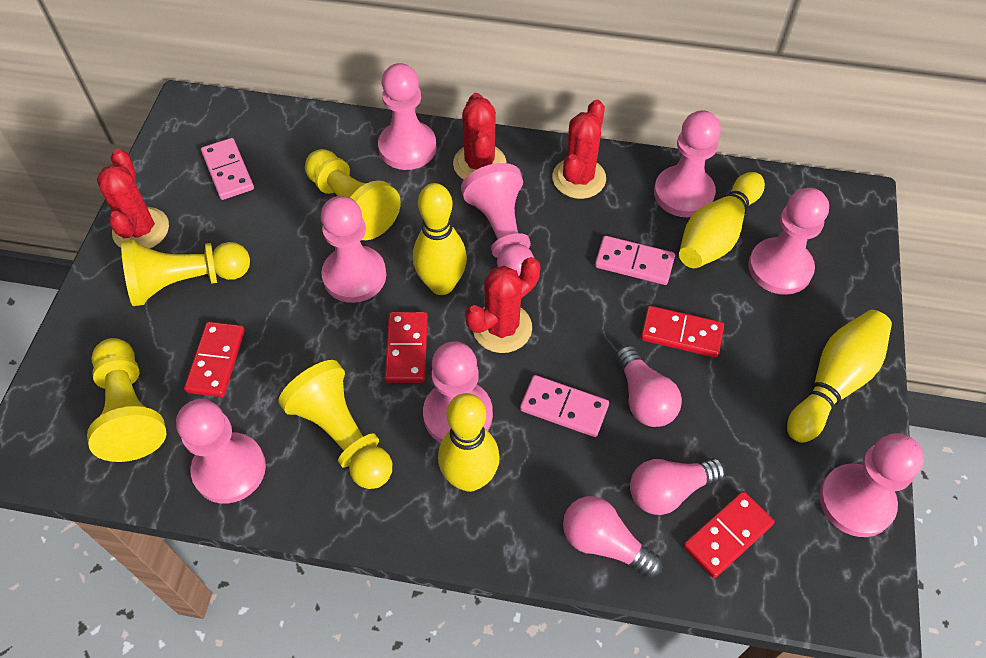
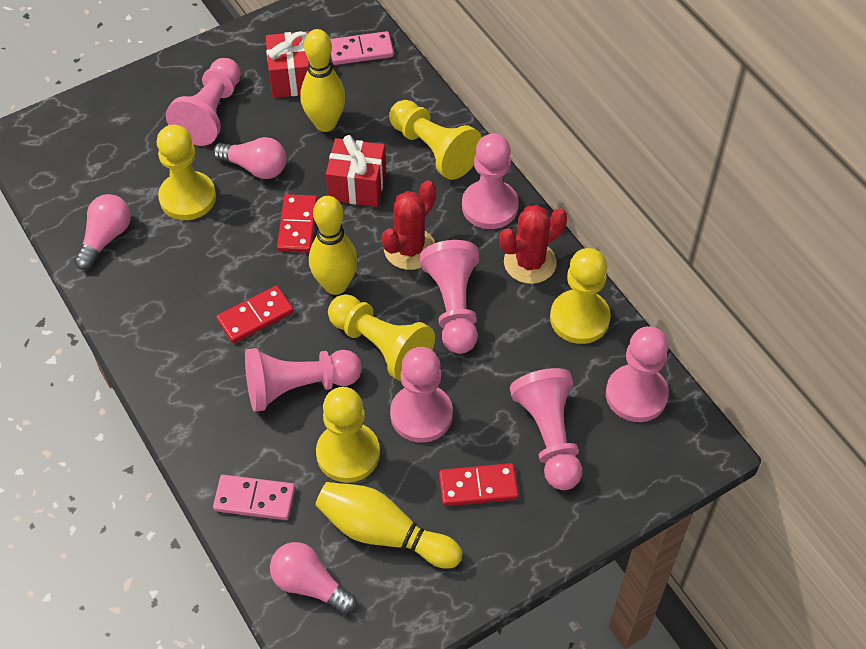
pink domino: 3 -> 2
pink pawn: 8 -> 7
red cactus: 4 -> 2
red domino: 4 -> 3
red gift: 0 -> 2
yellow bowling pin: 4 -> 3
yellow pawn: 4 -> 5

